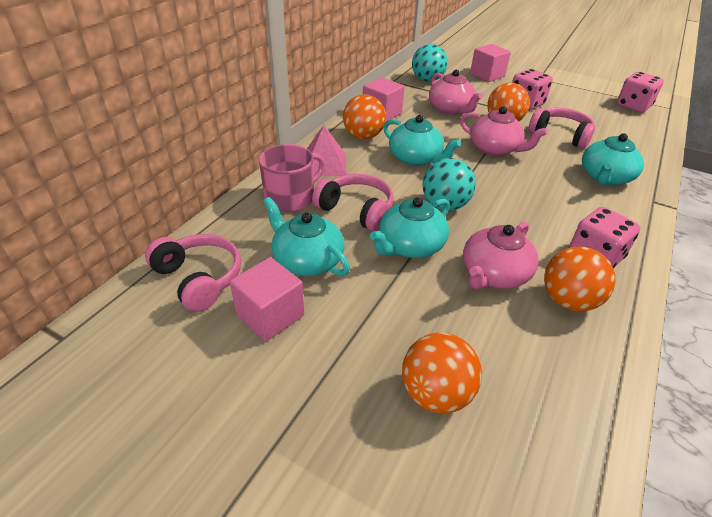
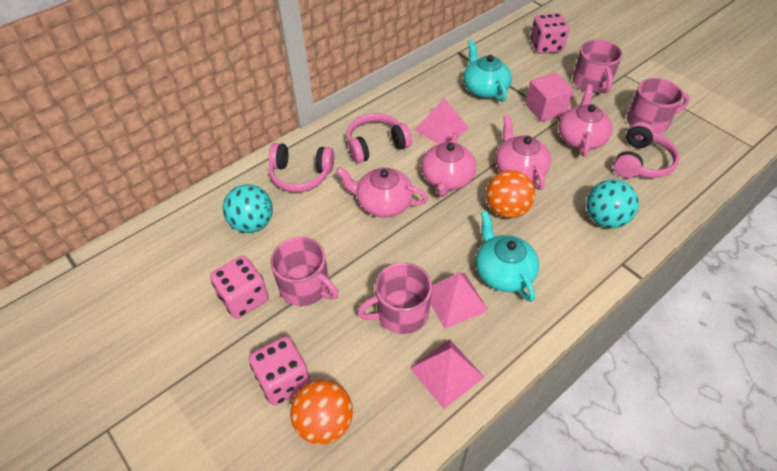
orange ball: 4 -> 2
pink cube: 3 -> 1
pink mug: 1 -> 4
pink pyramid: 1 -> 3
pink teapot: 3 -> 4
turquoise teapot: 4 -> 2

